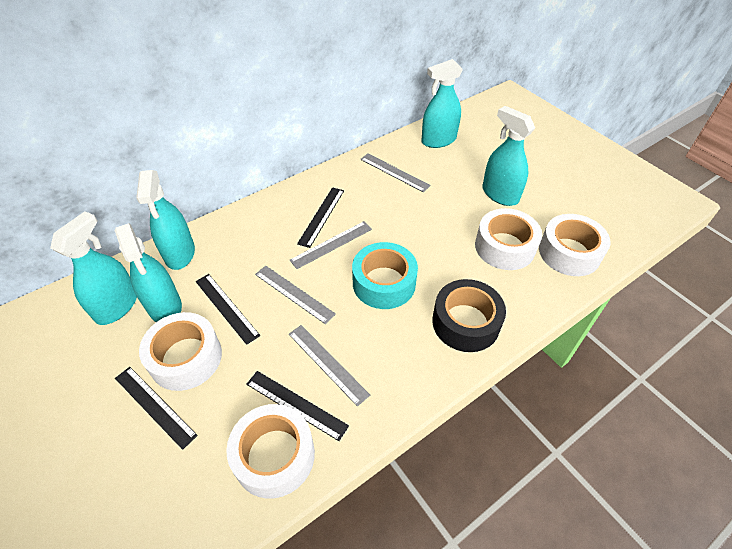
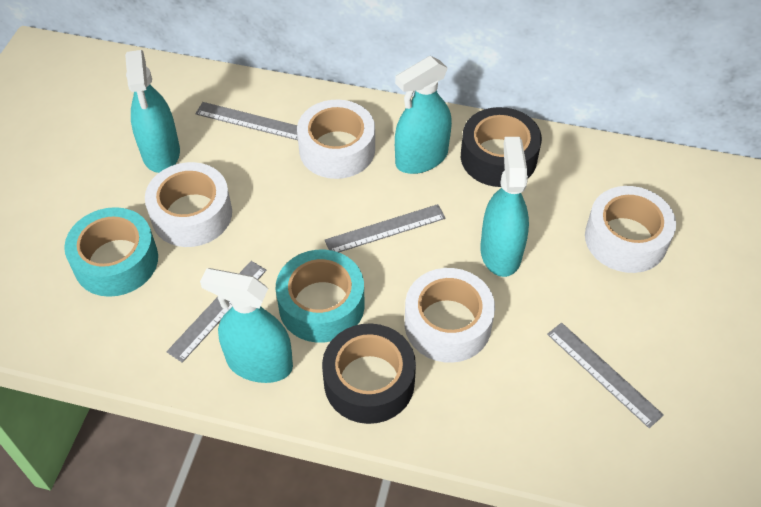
black ruler: 4 -> 0
black tape: 1 -> 2
turquoise spray bottle: 5 -> 4
turquoise tape: 1 -> 2

